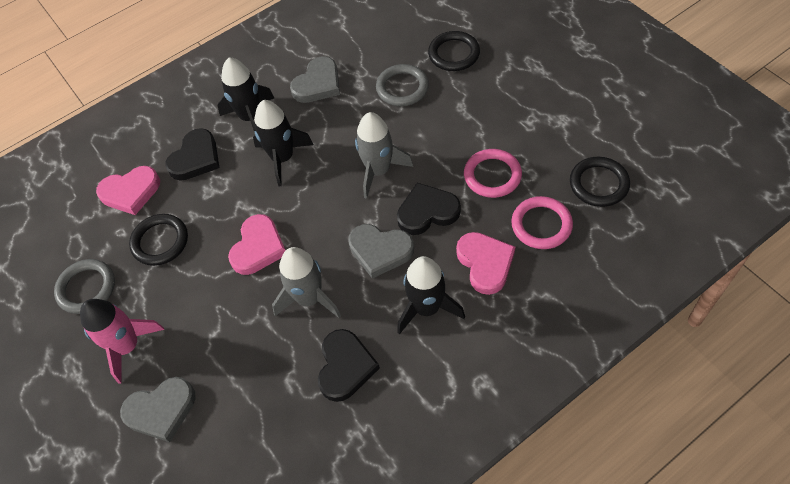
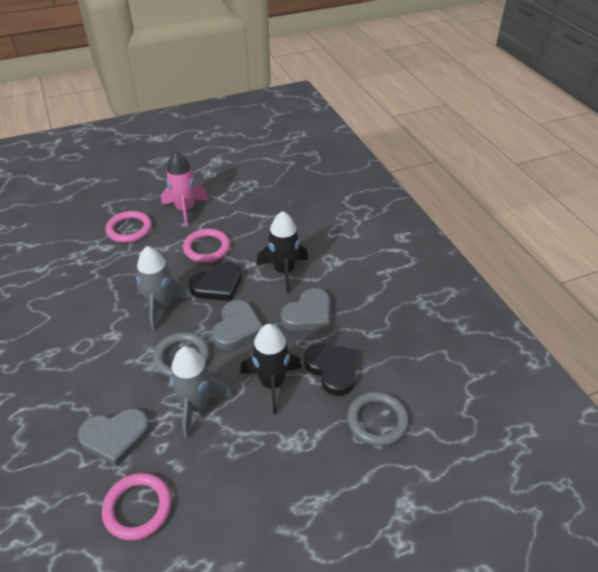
black heart: 3 -> 2
black ring: 3 -> 0
black rocket: 3 -> 2
pink heart: 3 -> 0
pink ring: 2 -> 3

